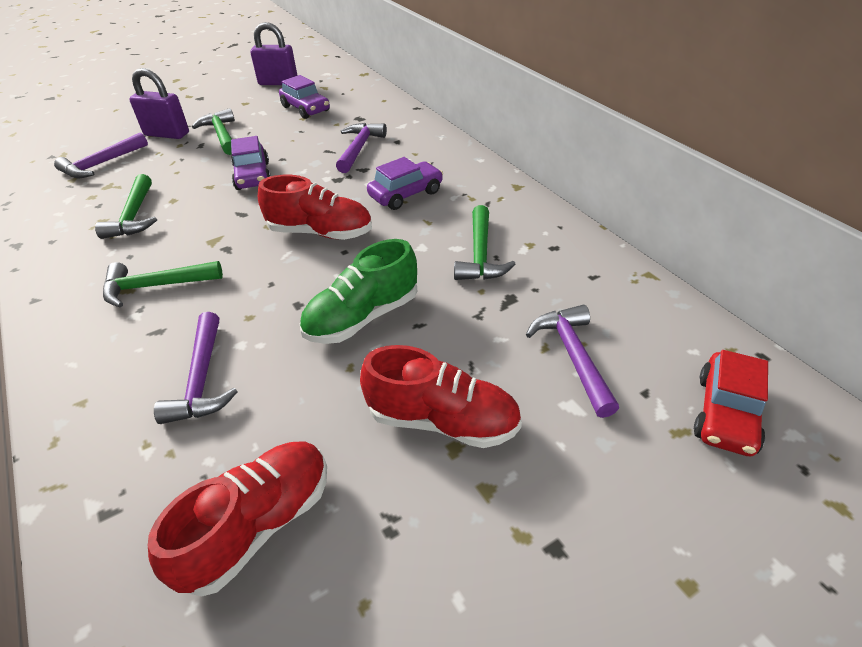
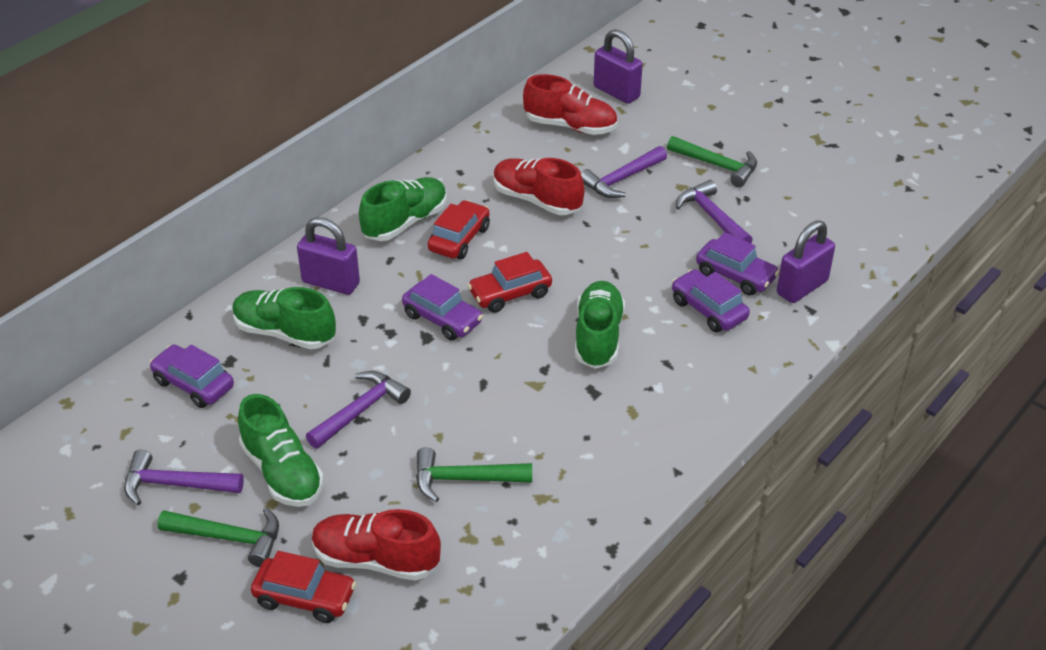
green hammer: 4 -> 3
green shoe: 1 -> 4
purple car: 3 -> 4
purple padlock: 2 -> 3
red car: 1 -> 3

